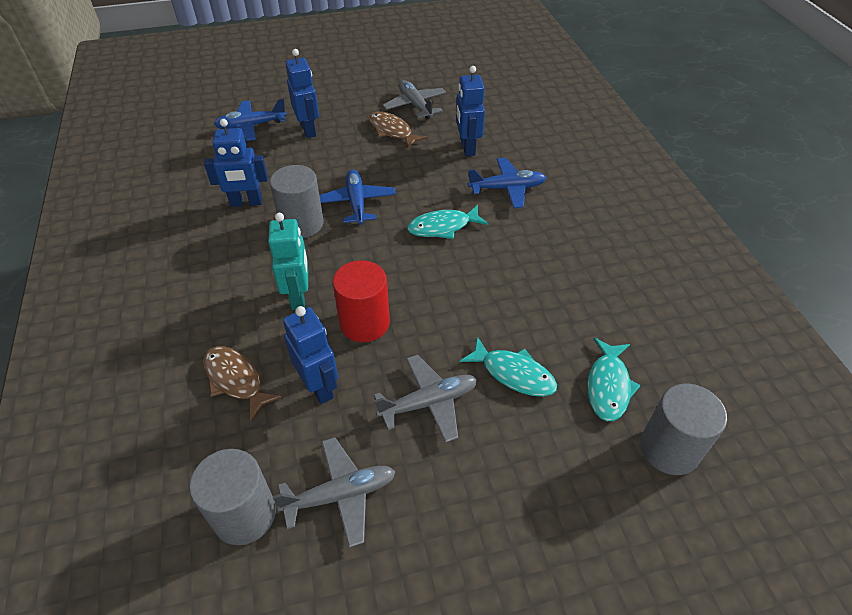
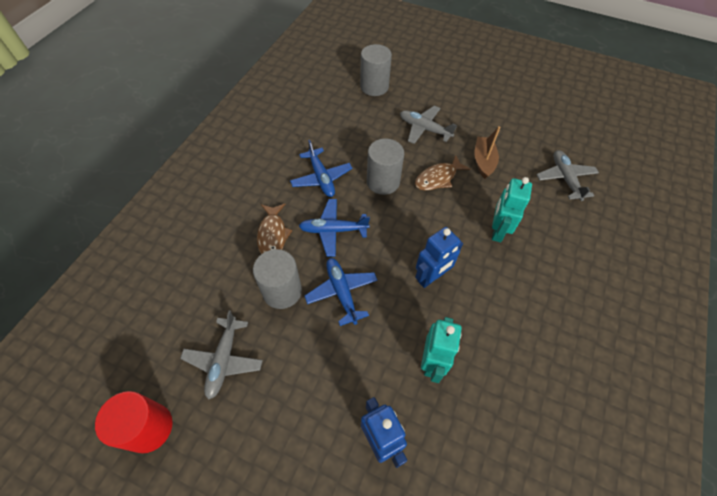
blue robot: 4 -> 2
brown boat: 0 -> 1
turquoise fish: 3 -> 0
turquoise robot: 1 -> 2

